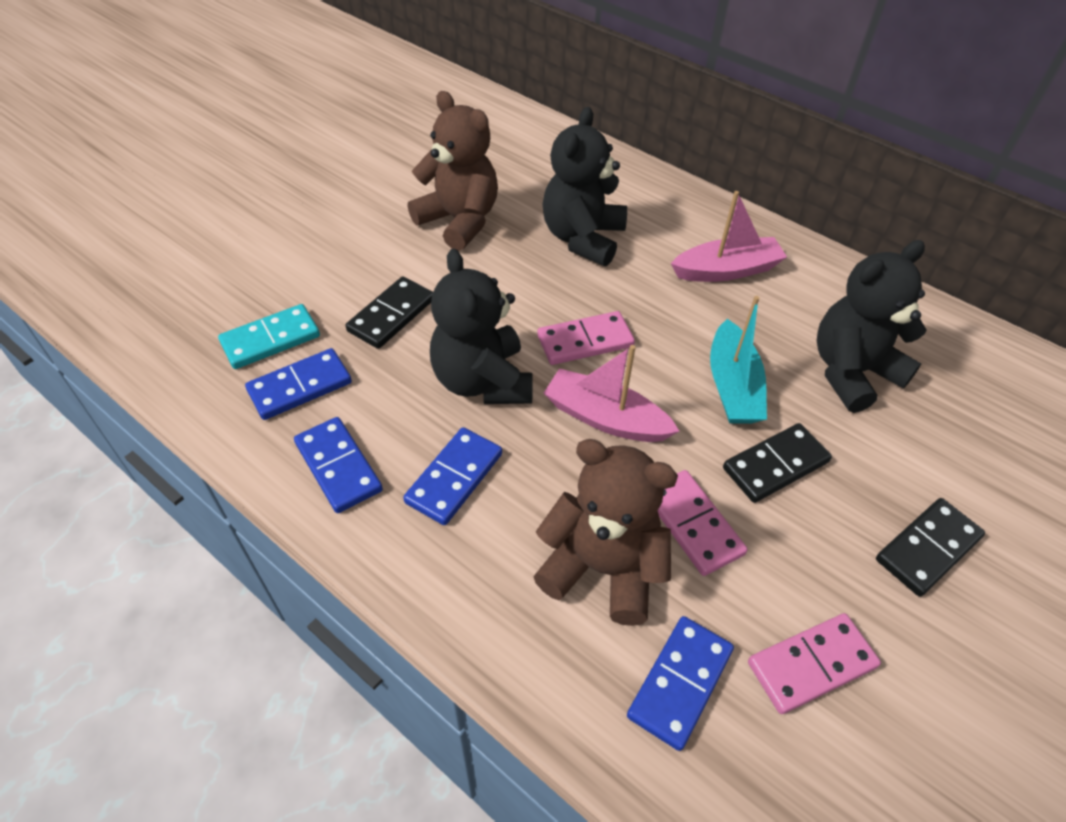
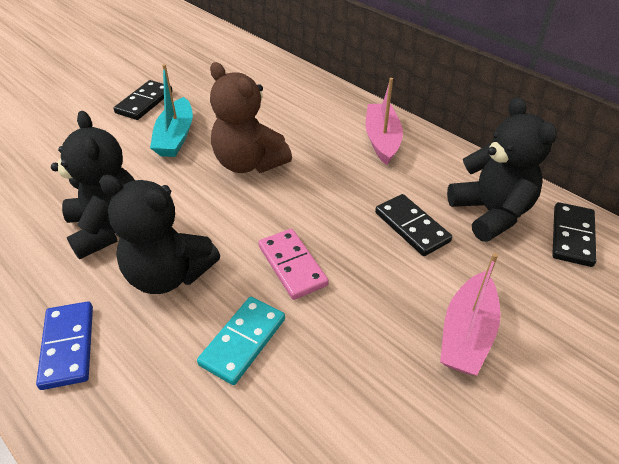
blue domino: 4 -> 1
brown teddy bear: 2 -> 1
pink domino: 3 -> 1

